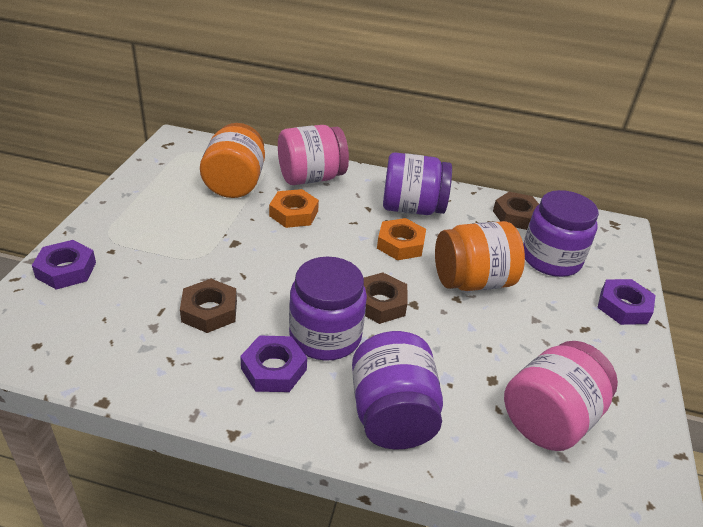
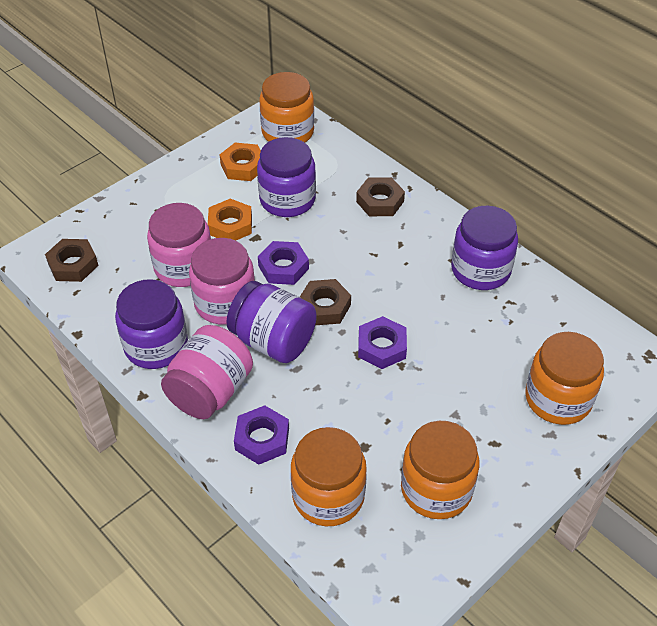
orange jar: 2 -> 4
pink jar: 2 -> 3

